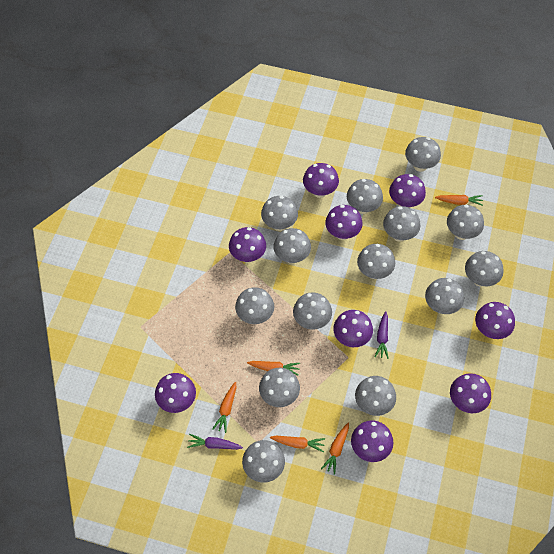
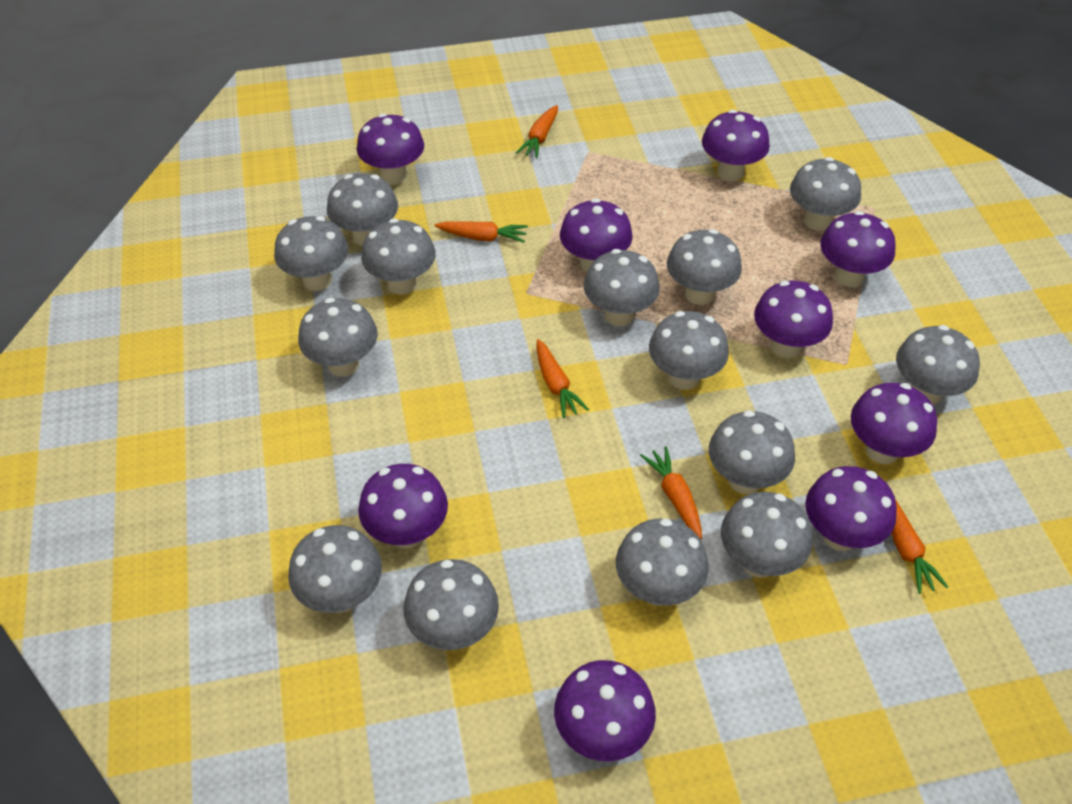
purple carrot: 2 -> 0

